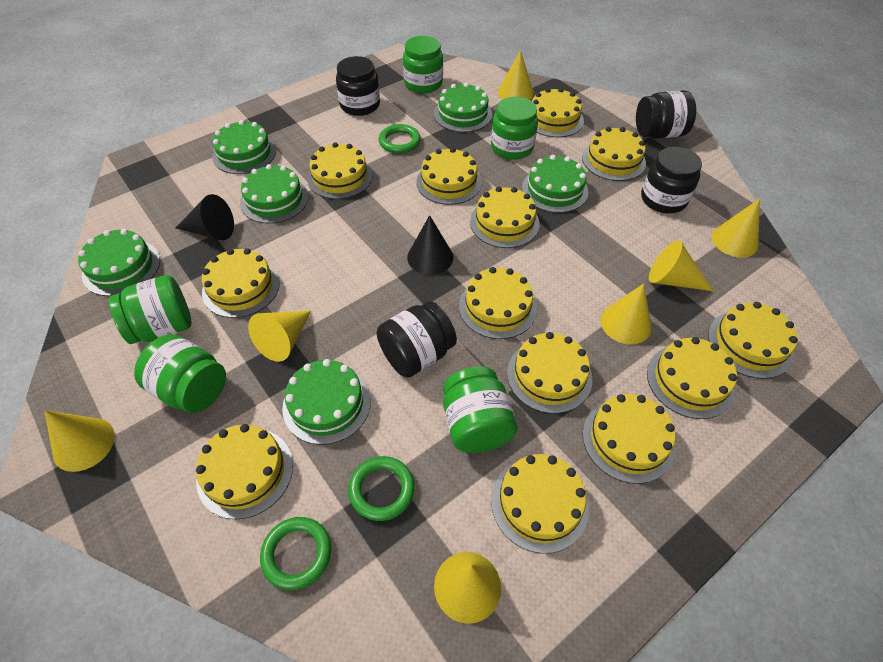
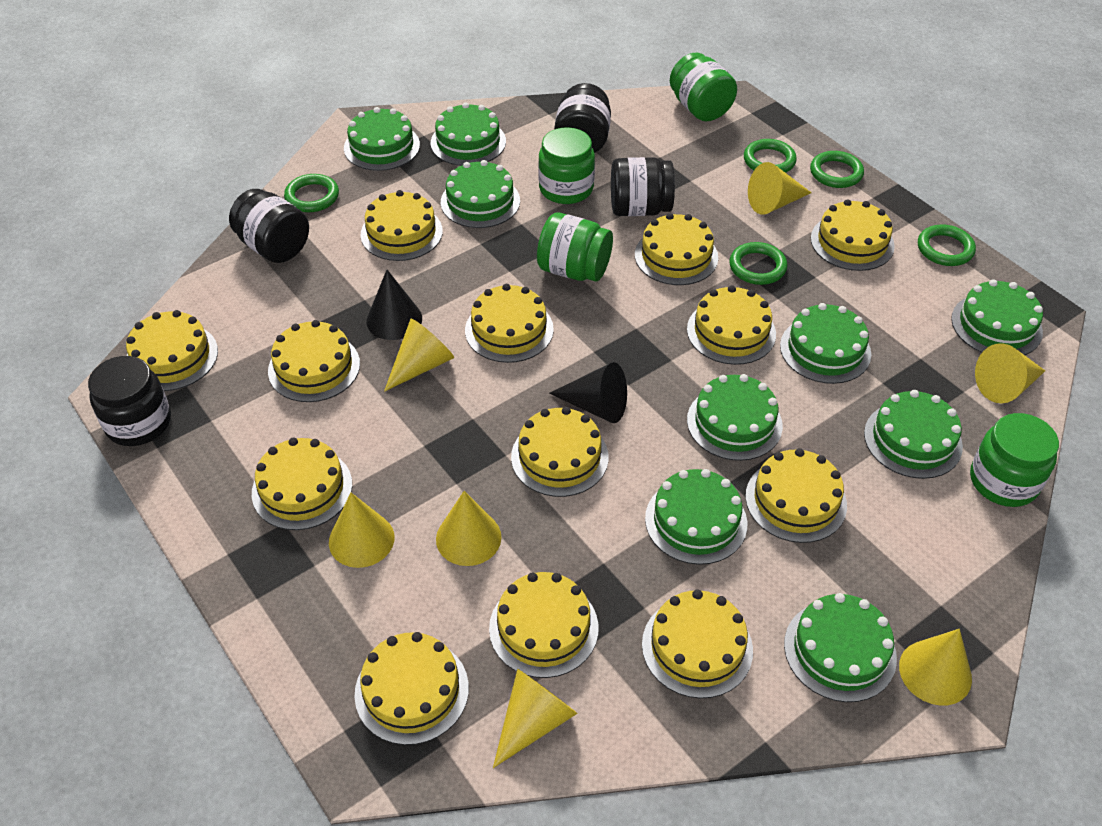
green cake: 6 -> 9
green jar: 5 -> 4
green ring: 3 -> 5

